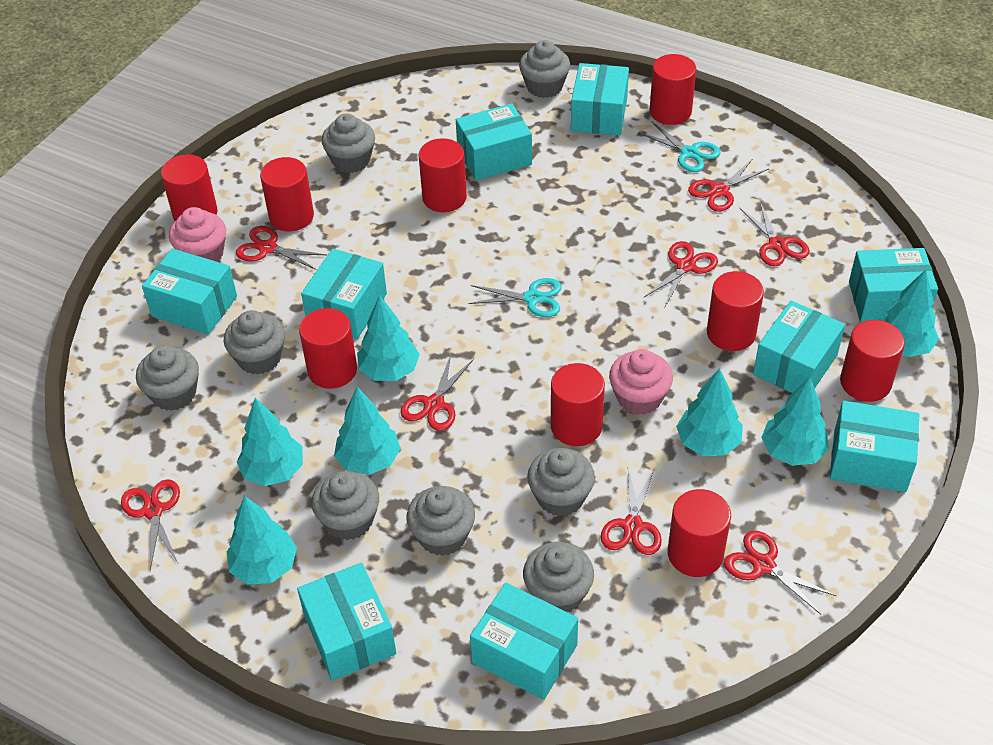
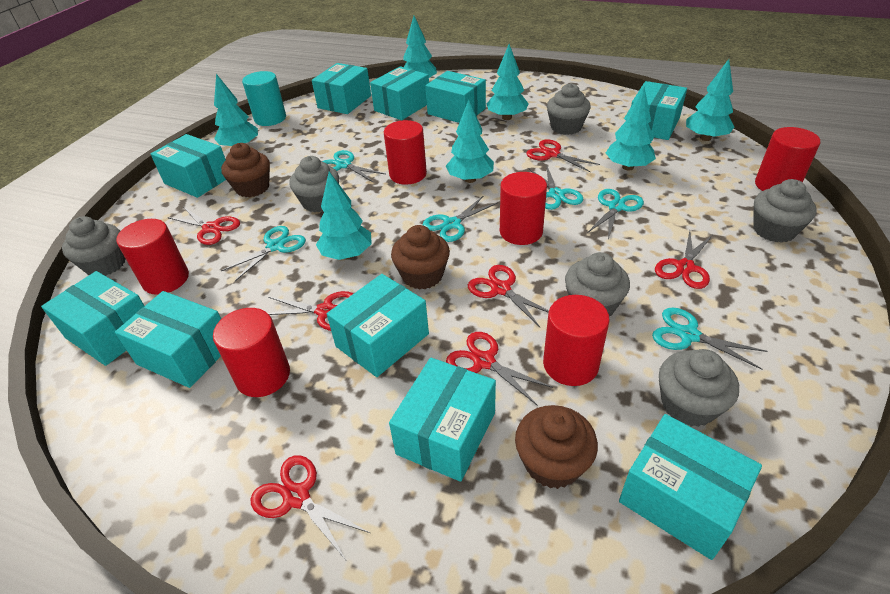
brown cupcake: 0 -> 3
grey cupcake: 8 -> 6
pink cupcake: 2 -> 0
red cylinder: 9 -> 6
red scissors: 8 -> 7
turquoise box: 9 -> 10
turquoise cylinder: 0 -> 1
turquoise scissors: 2 -> 6

